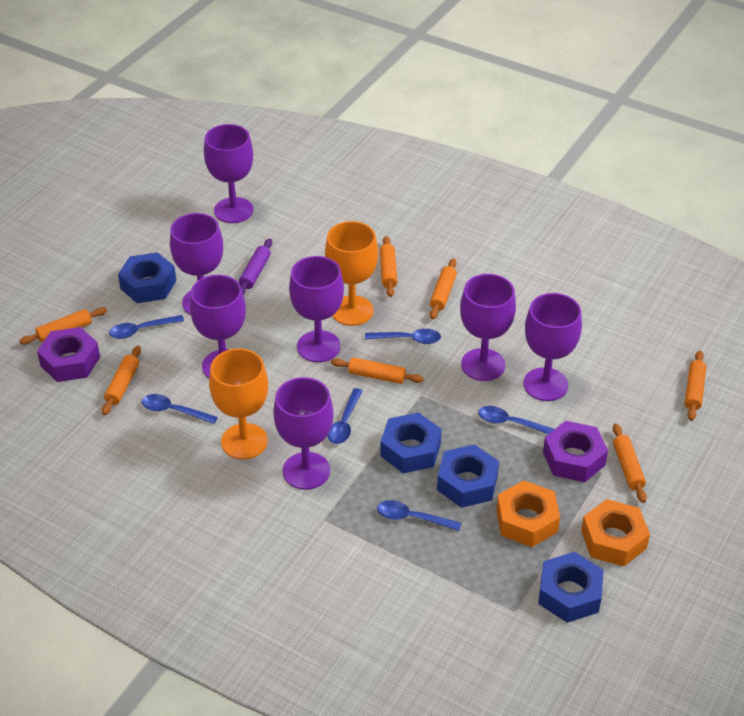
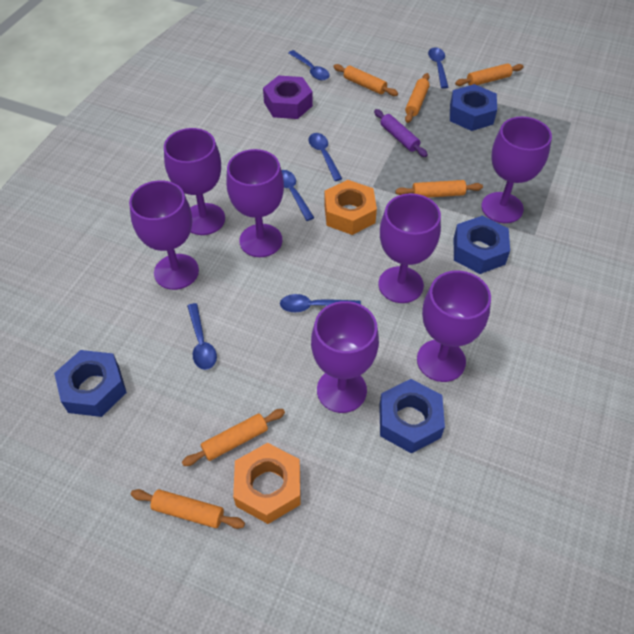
orange goblet: 2 -> 0
orange rolling pin: 7 -> 6
purple nut: 2 -> 1

